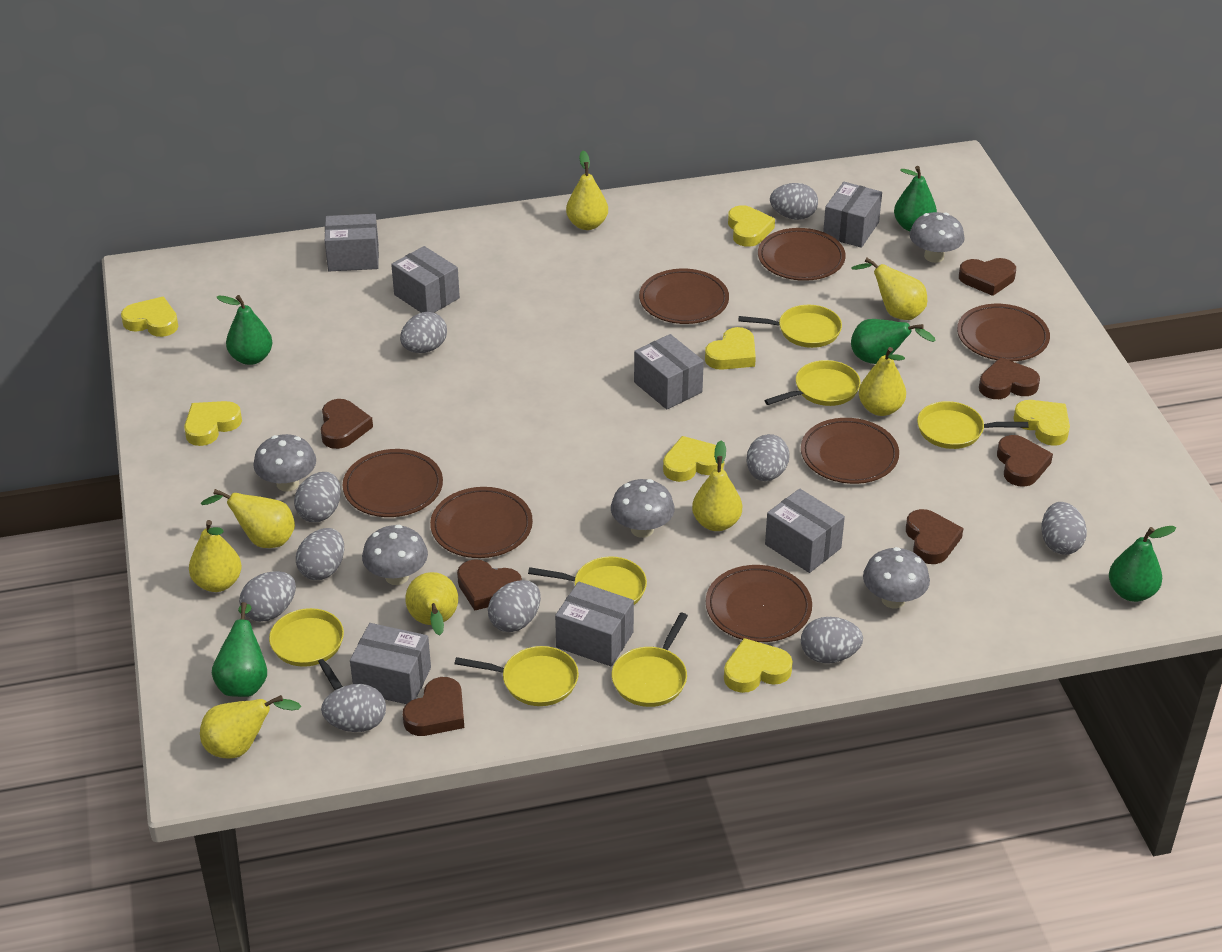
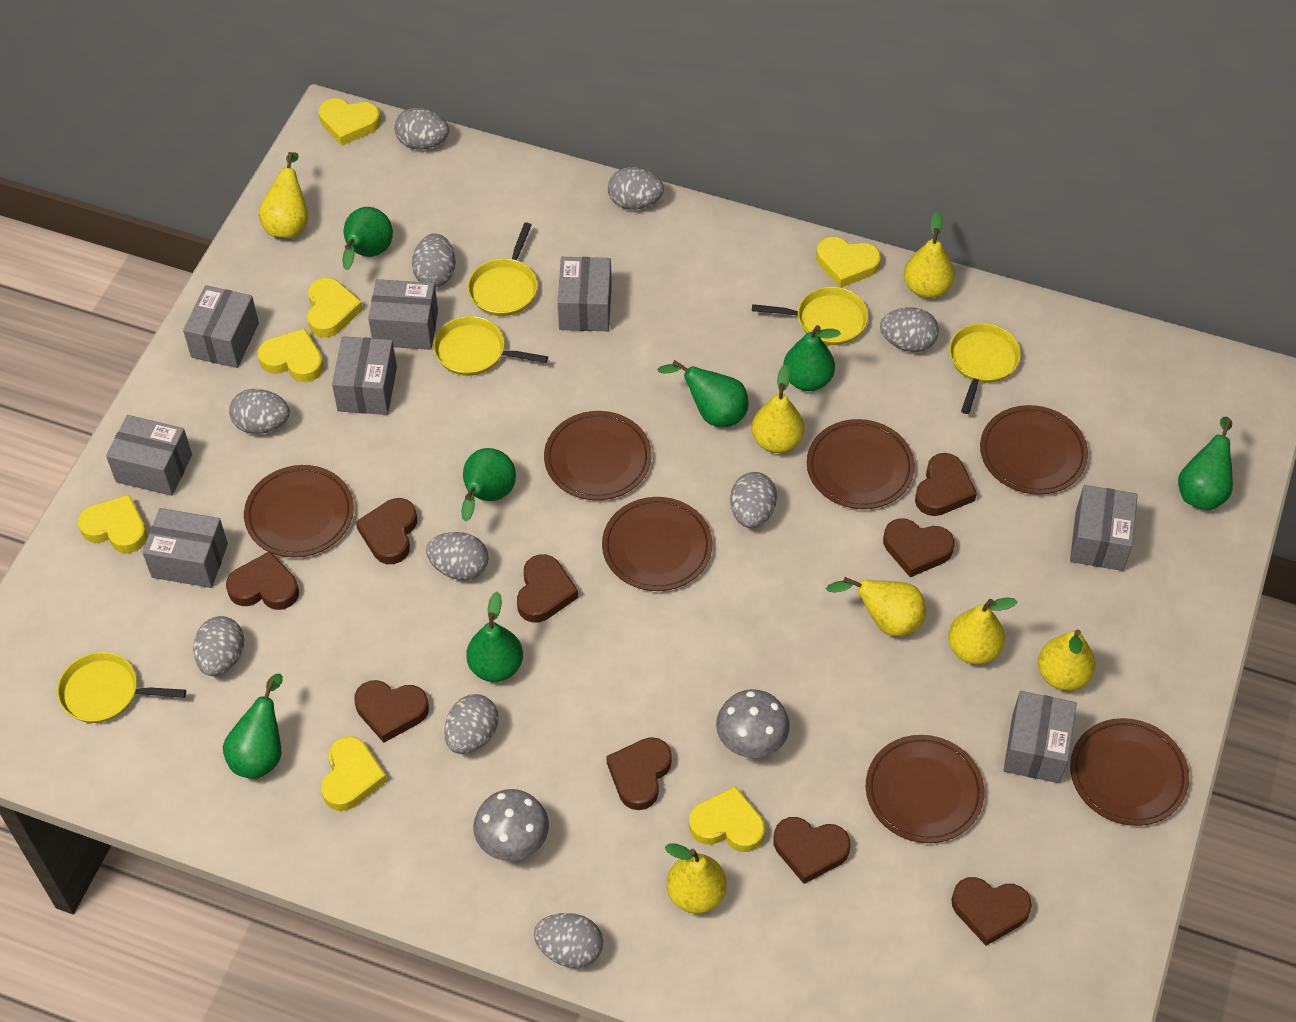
brown heart: 7 -> 9
green pear: 5 -> 7
grey box: 7 -> 8
grey mushroom: 5 -> 2
yellow pan: 7 -> 5
yellow pear: 8 -> 7

